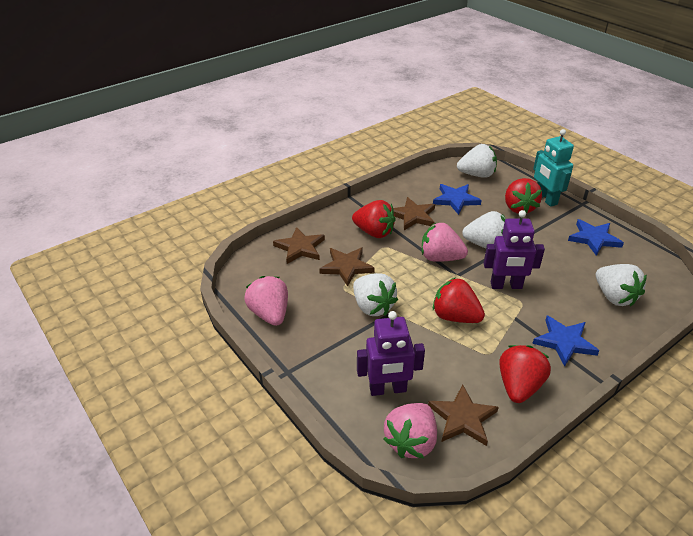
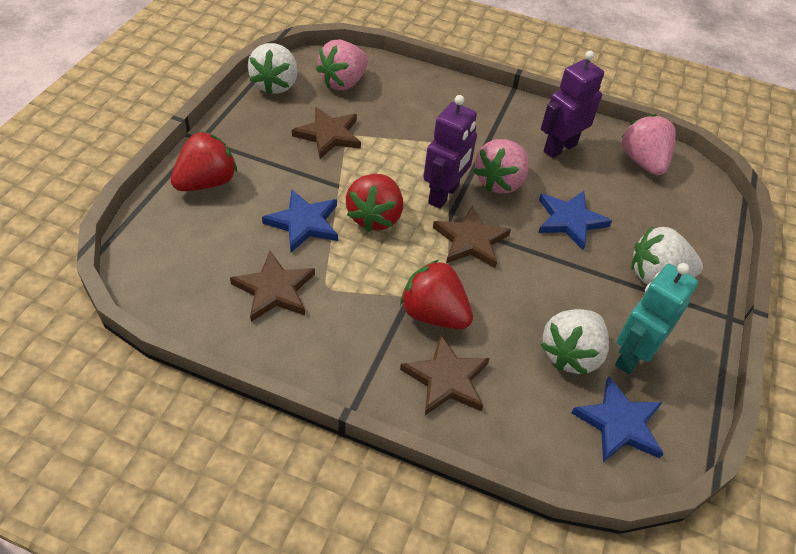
red strawberry: 4 -> 3
white strawberry: 4 -> 3

